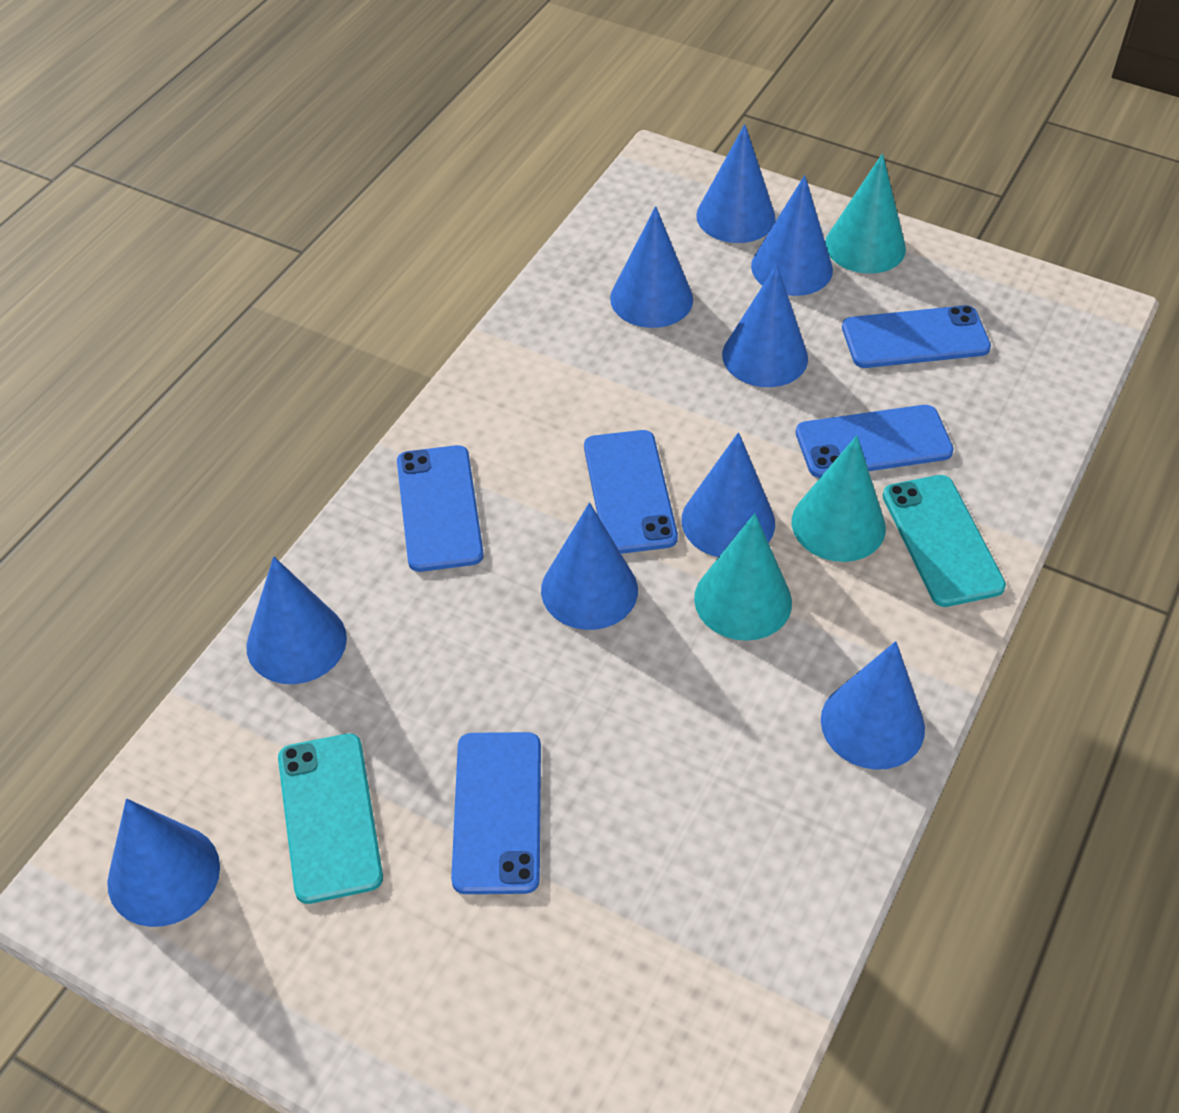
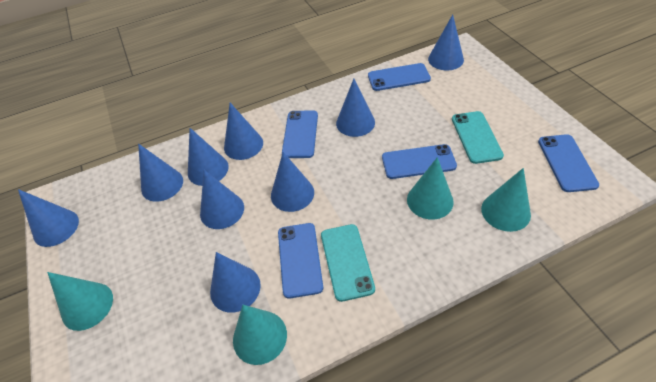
turquoise cone: 3 -> 4

